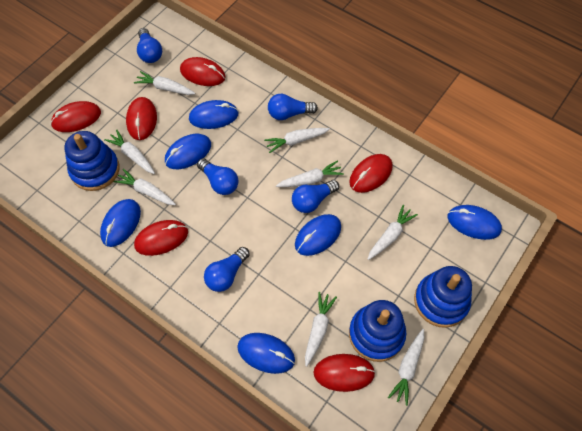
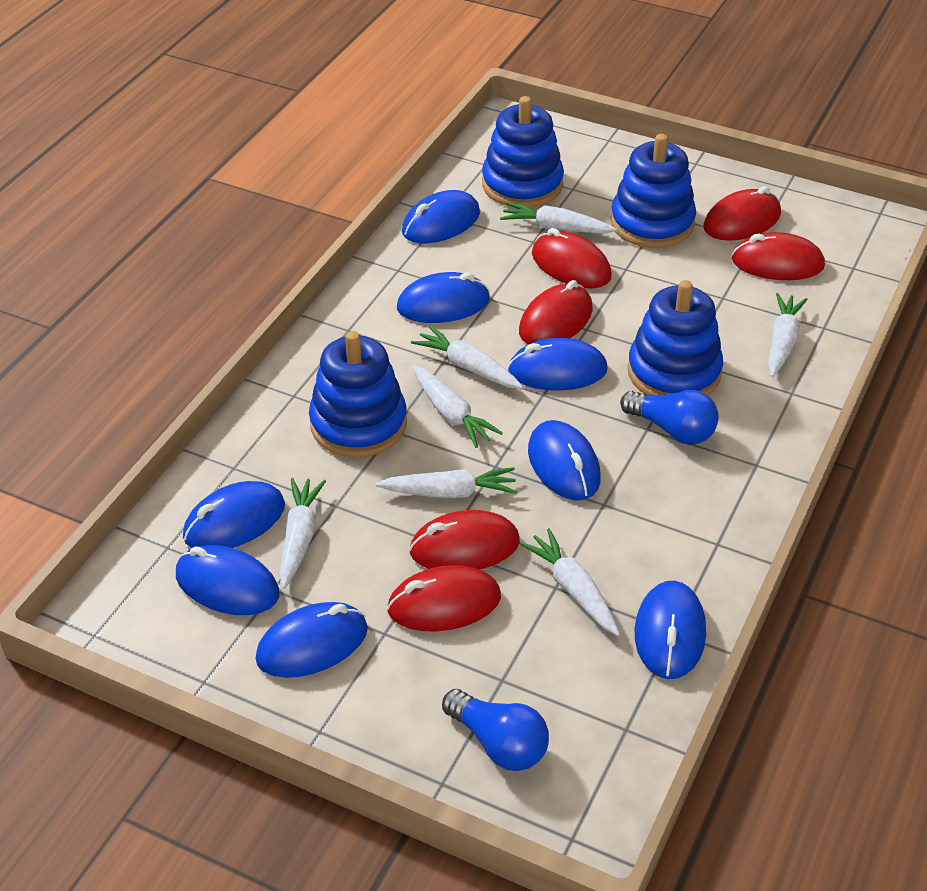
blue light bulb: 5 -> 2
blue mouse: 6 -> 8
blue stacking toy: 3 -> 4
white carrot: 8 -> 7

